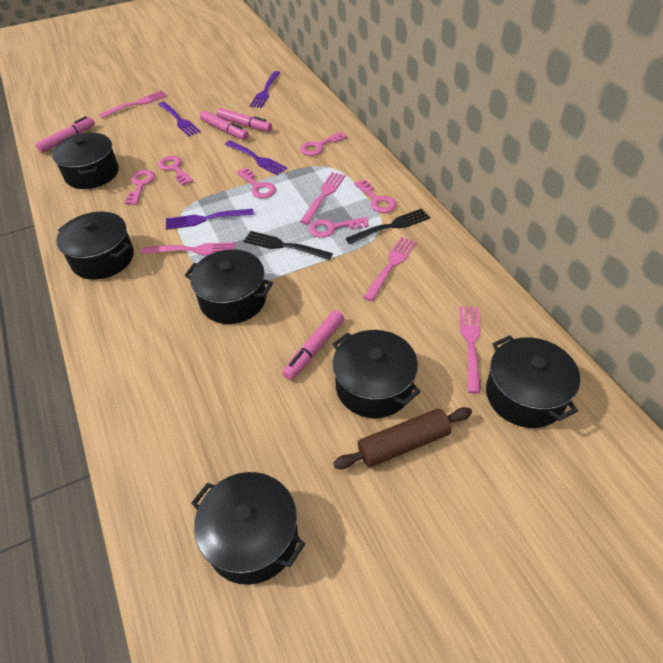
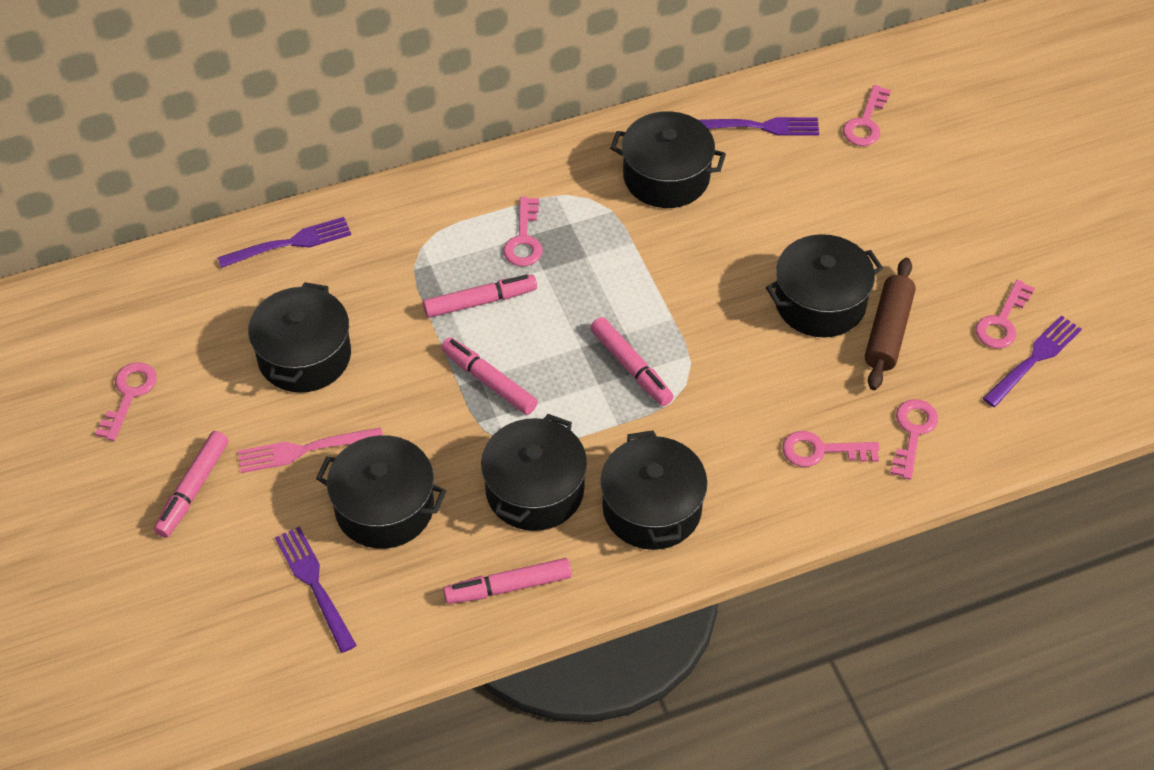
black fork: 2 -> 0
pink fork: 5 -> 1
pink marker: 4 -> 5

